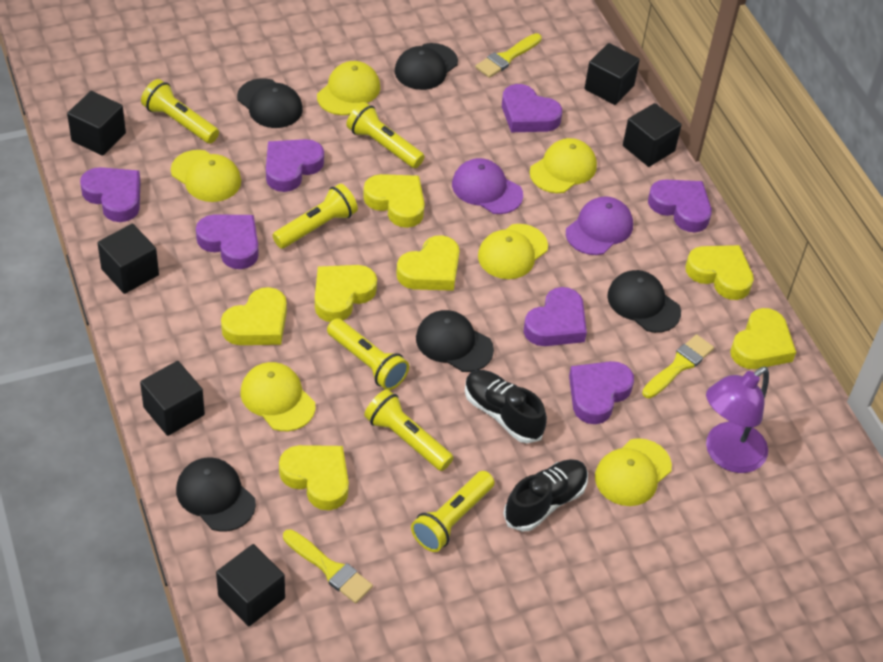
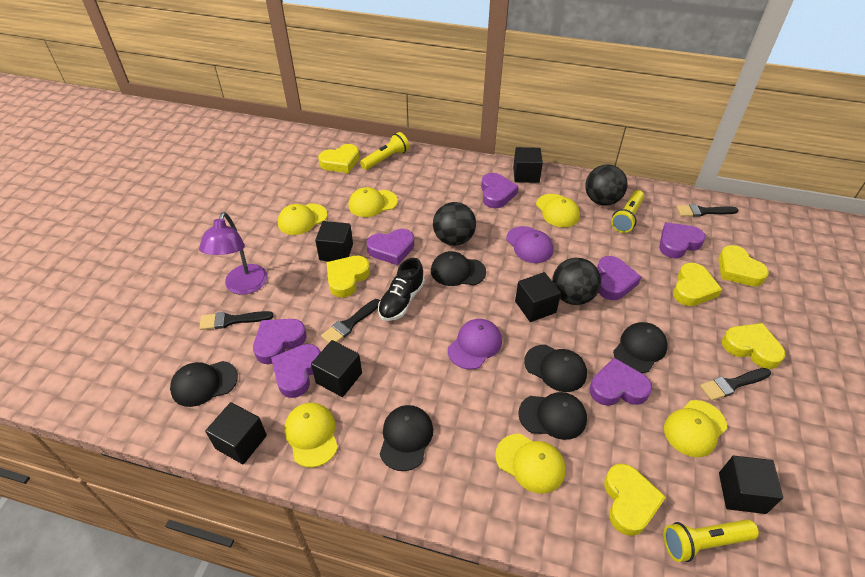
black ball: 0 -> 3
black brush: 0 -> 4
black cap: 5 -> 6
black shoe: 2 -> 1
yellow brush: 3 -> 0
yellow flashlight: 6 -> 3
yellow heart: 7 -> 6

